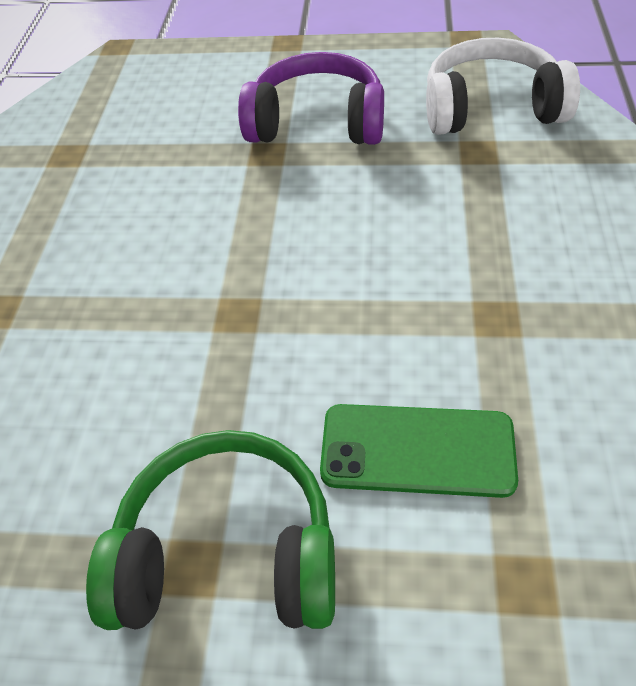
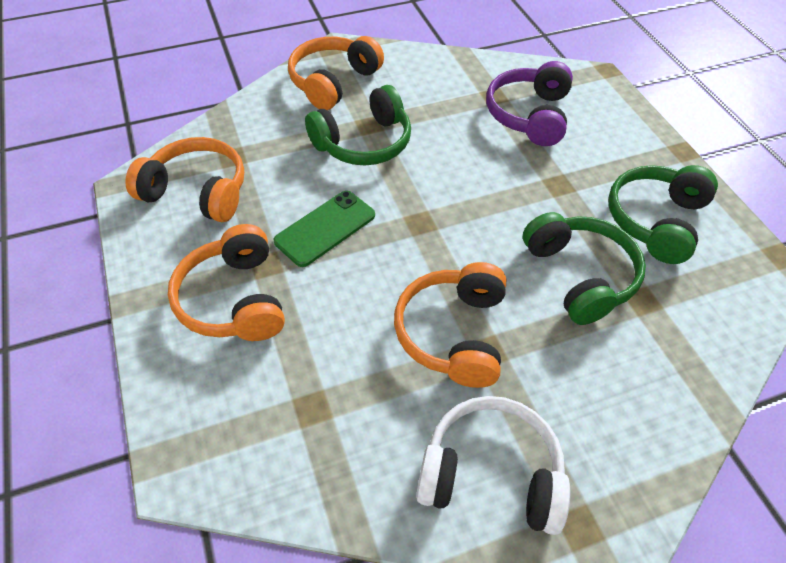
green headphones: 1 -> 3
orange headphones: 0 -> 4

